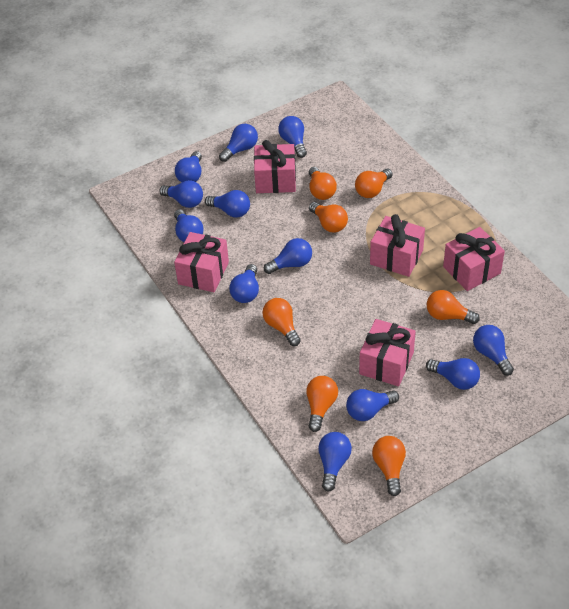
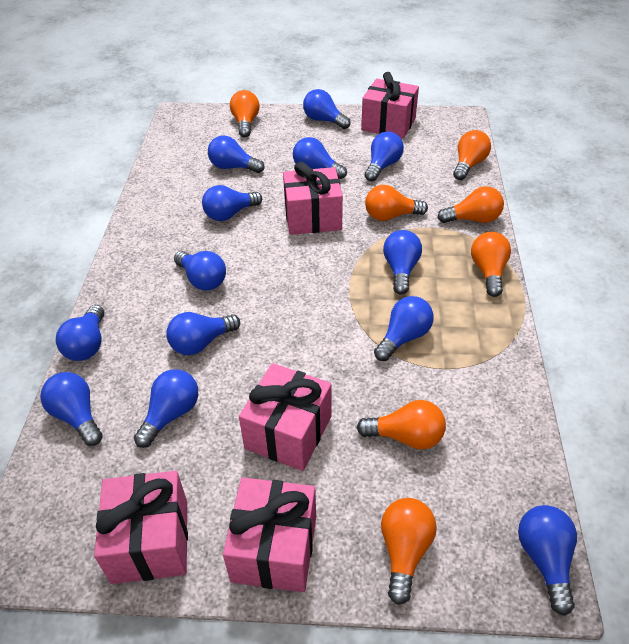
blue light bulb: 12 -> 13

